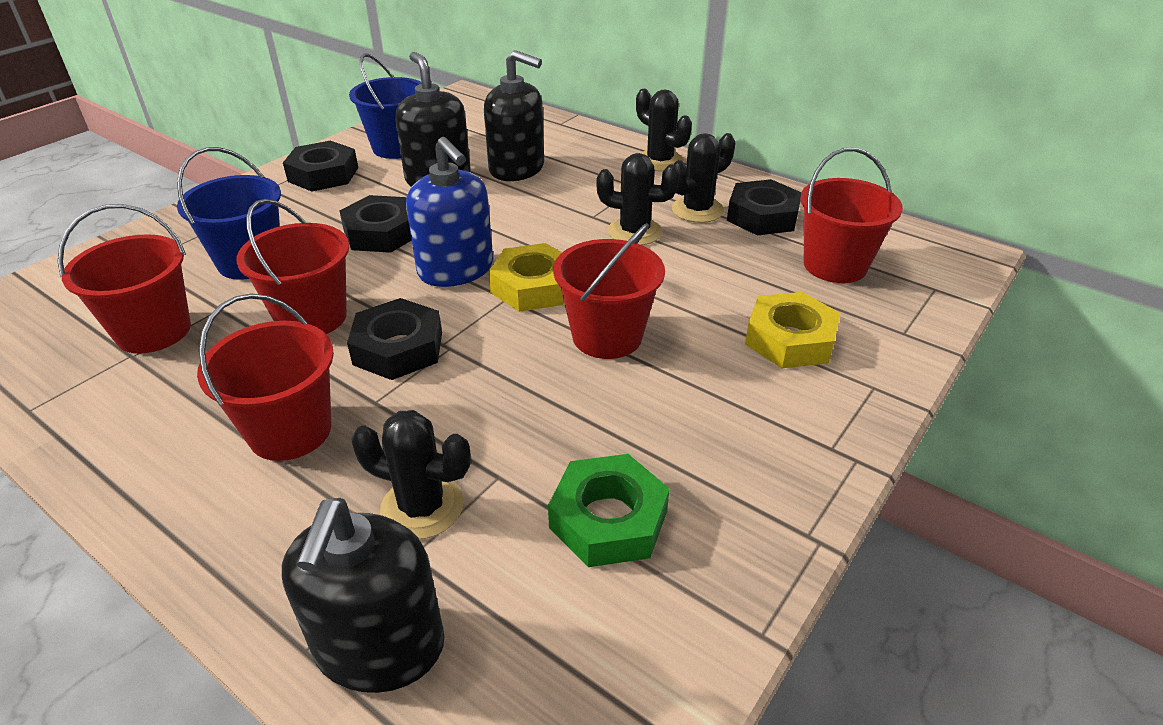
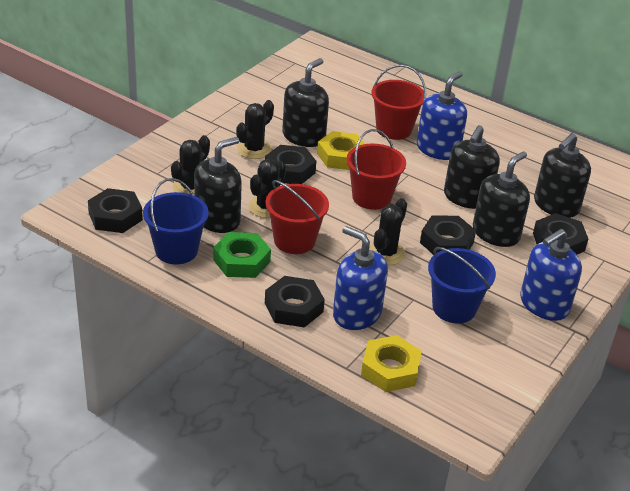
black nut: 4 -> 5
black soap dispenser: 3 -> 5
blue soap dispenser: 1 -> 3
red bucket: 5 -> 3

